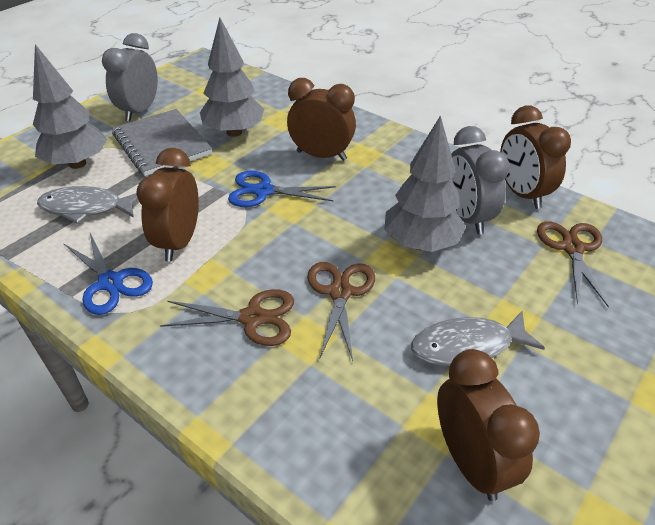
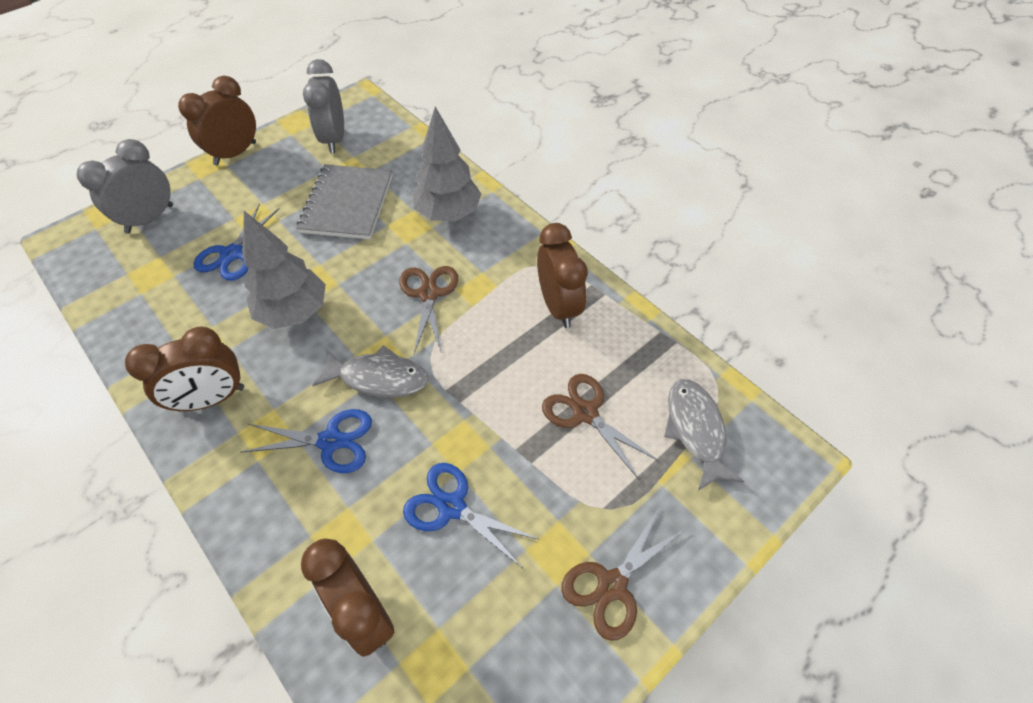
blue scissors: 2 -> 3
grey tree: 3 -> 2

